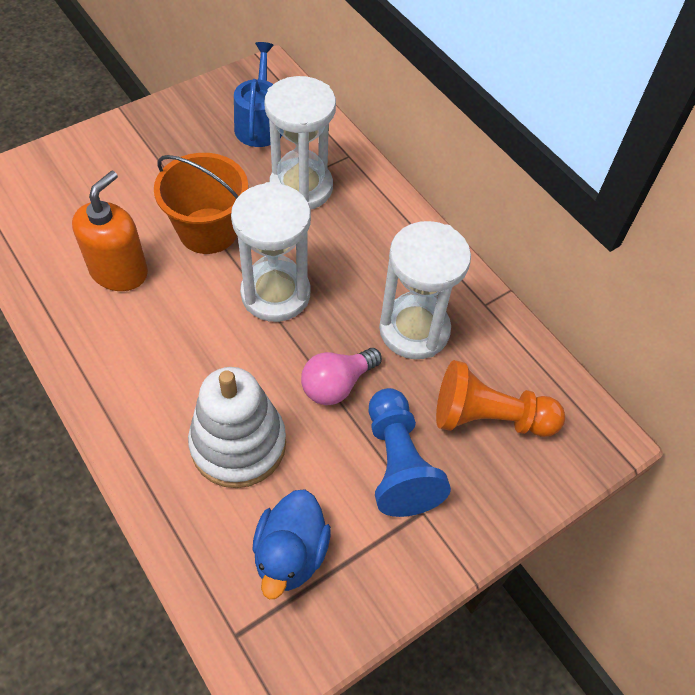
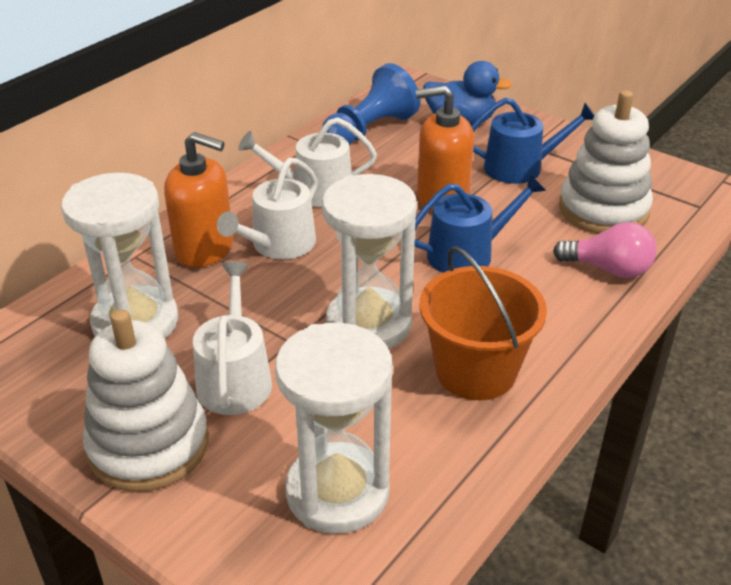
blue watering can: 1 -> 2
orange pawn: 1 -> 0
orange soap dispenser: 1 -> 2
white stacking toy: 1 -> 2
white watering can: 0 -> 3

